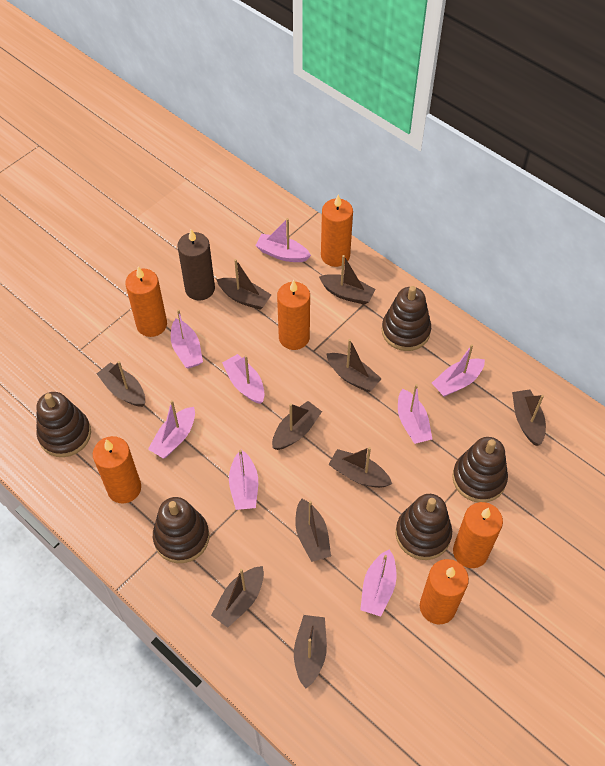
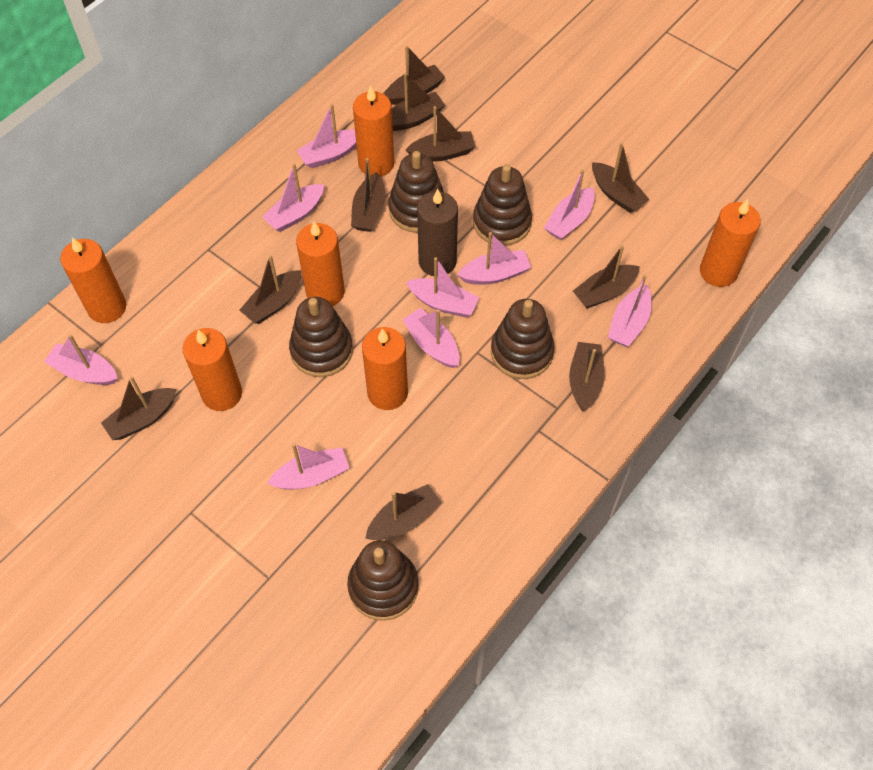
pink boat: 8 -> 9

